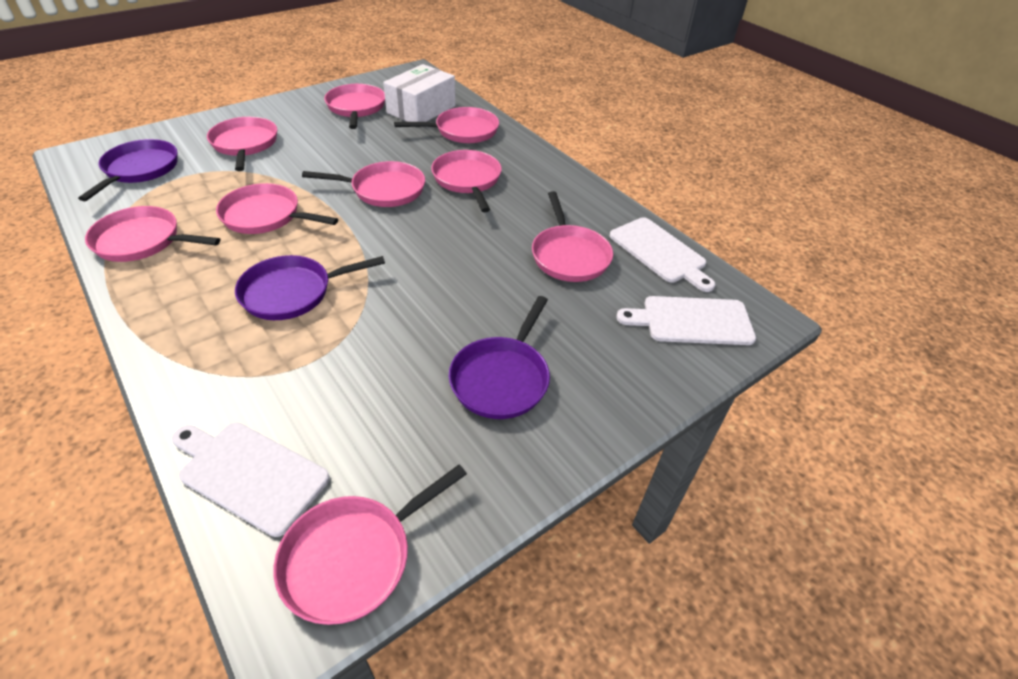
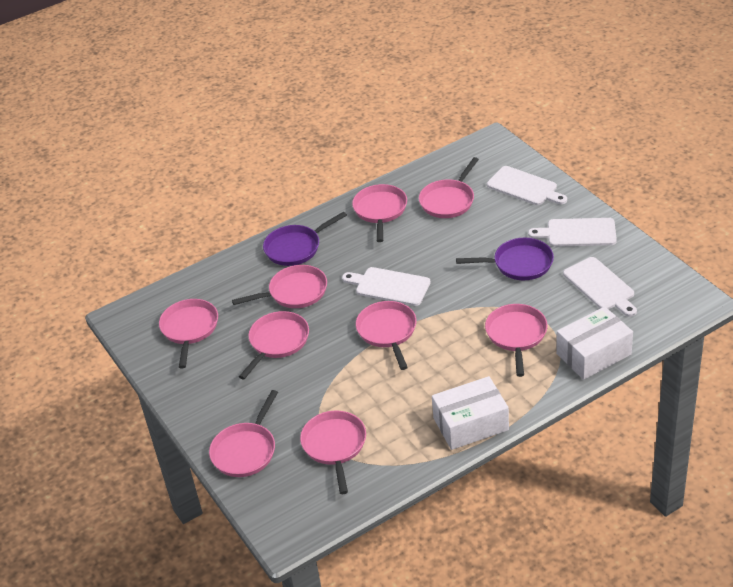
purple pan: 3 -> 2
white box: 1 -> 2
white cutting board: 3 -> 4

